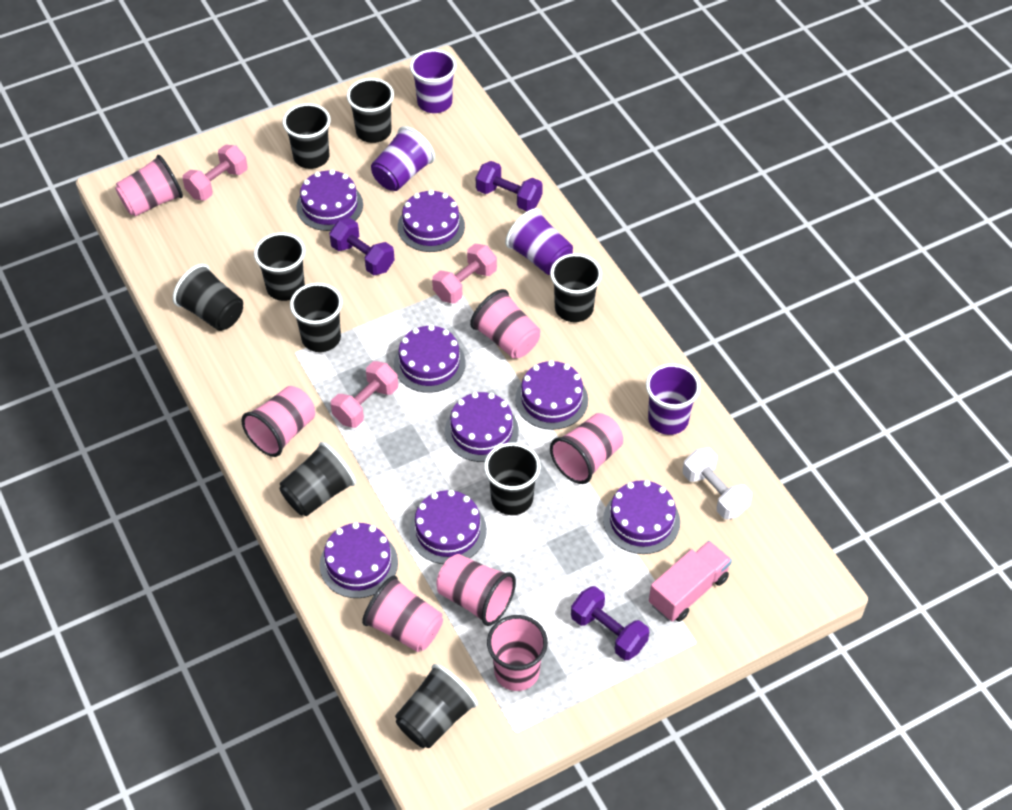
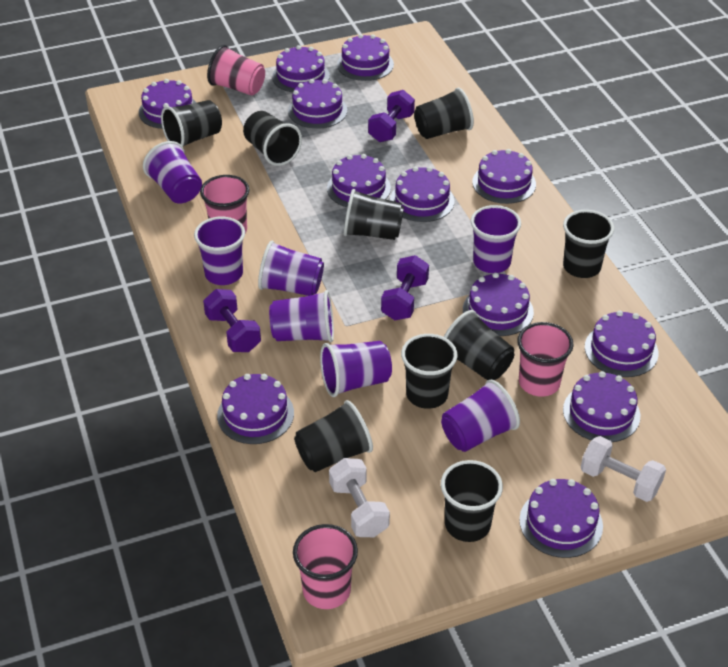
pink cup: 7 -> 4
pink dumbbell: 3 -> 0
pink truck: 1 -> 0
purple cake: 8 -> 12
purple cup: 4 -> 7
white dumbbell: 1 -> 2

